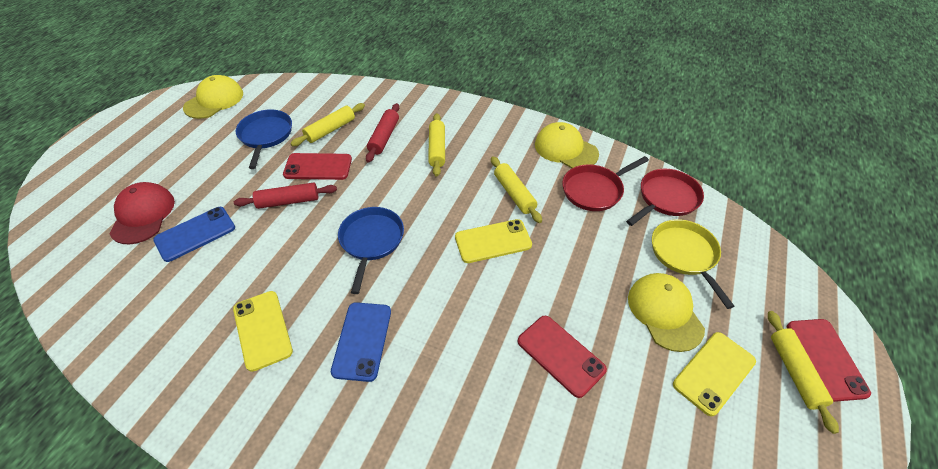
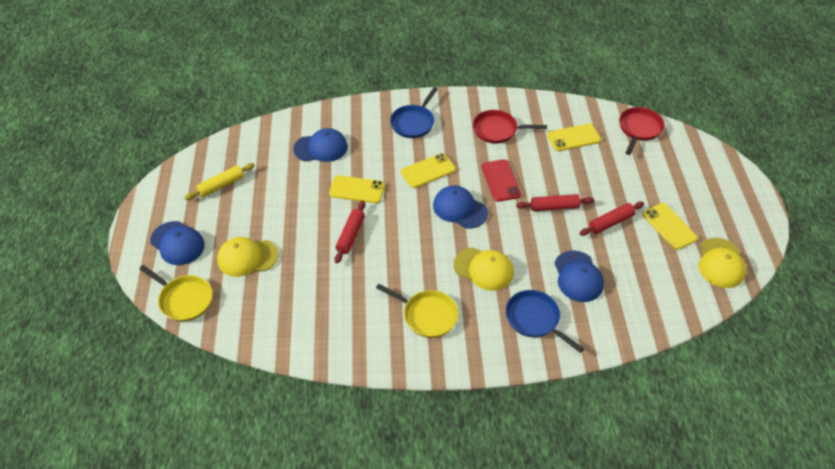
blue cap: 0 -> 4
blue phone: 2 -> 0
red cap: 1 -> 0
red phone: 3 -> 1
red rolling pin: 2 -> 3
yellow pan: 1 -> 2
yellow phone: 3 -> 4
yellow rolling pin: 4 -> 1

